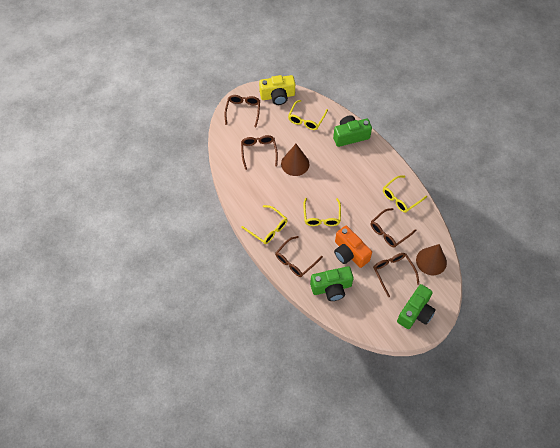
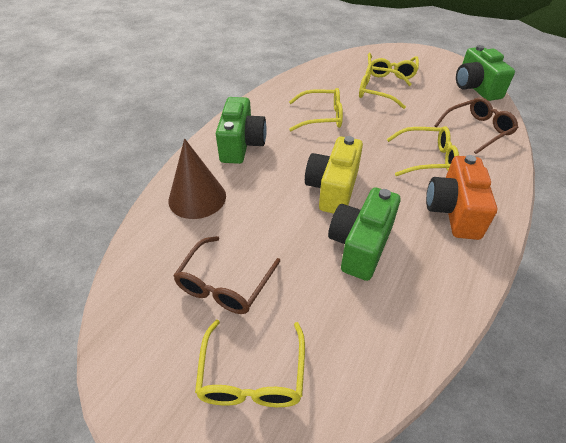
brown cone: 2 -> 1
brown glasses: 5 -> 2
yellow glasses: 4 -> 5

